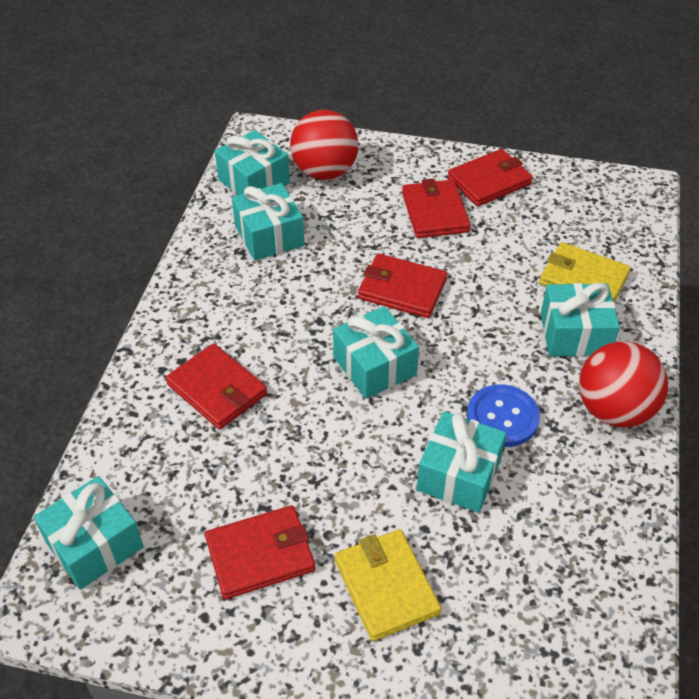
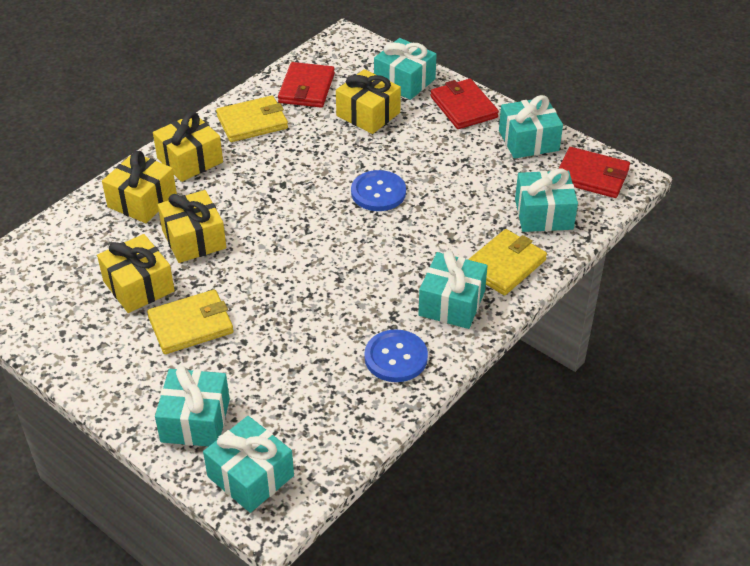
blue button: 1 -> 2
red ball: 2 -> 0
red wallet: 5 -> 3
yellow gift: 0 -> 5
yellow wallet: 2 -> 3

